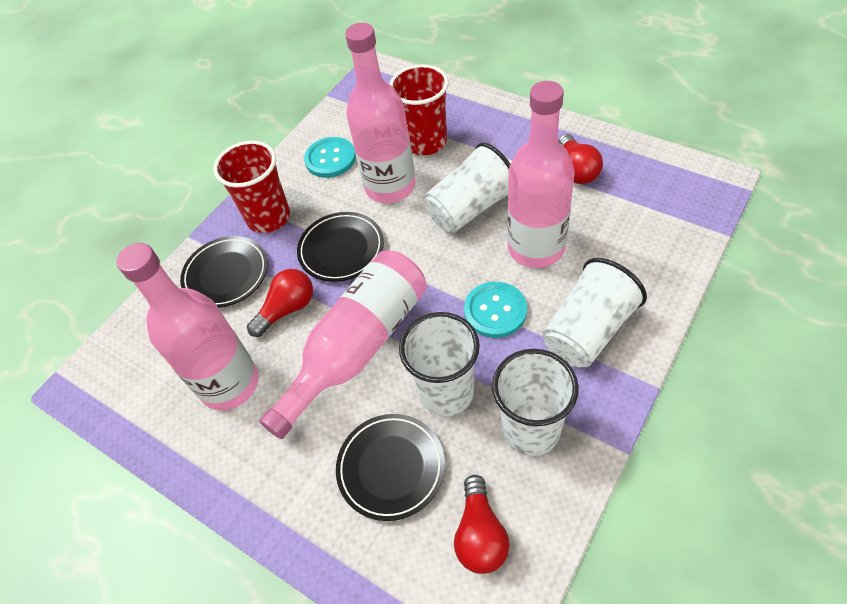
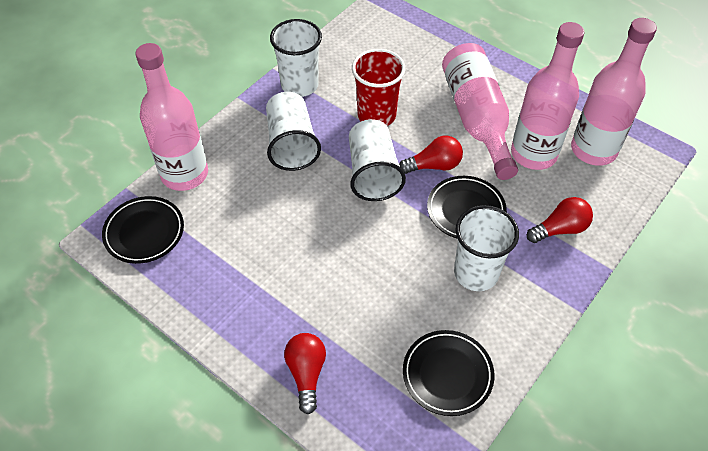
red cup: 2 -> 1
turquoise button: 2 -> 0

